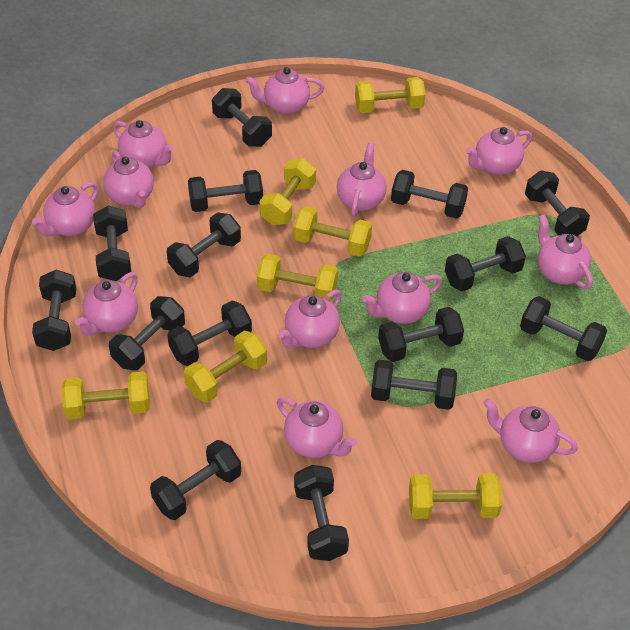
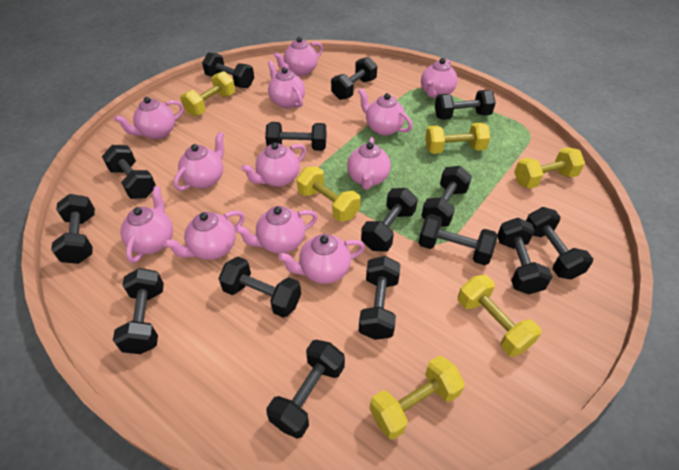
yellow dumbbell: 7 -> 6

